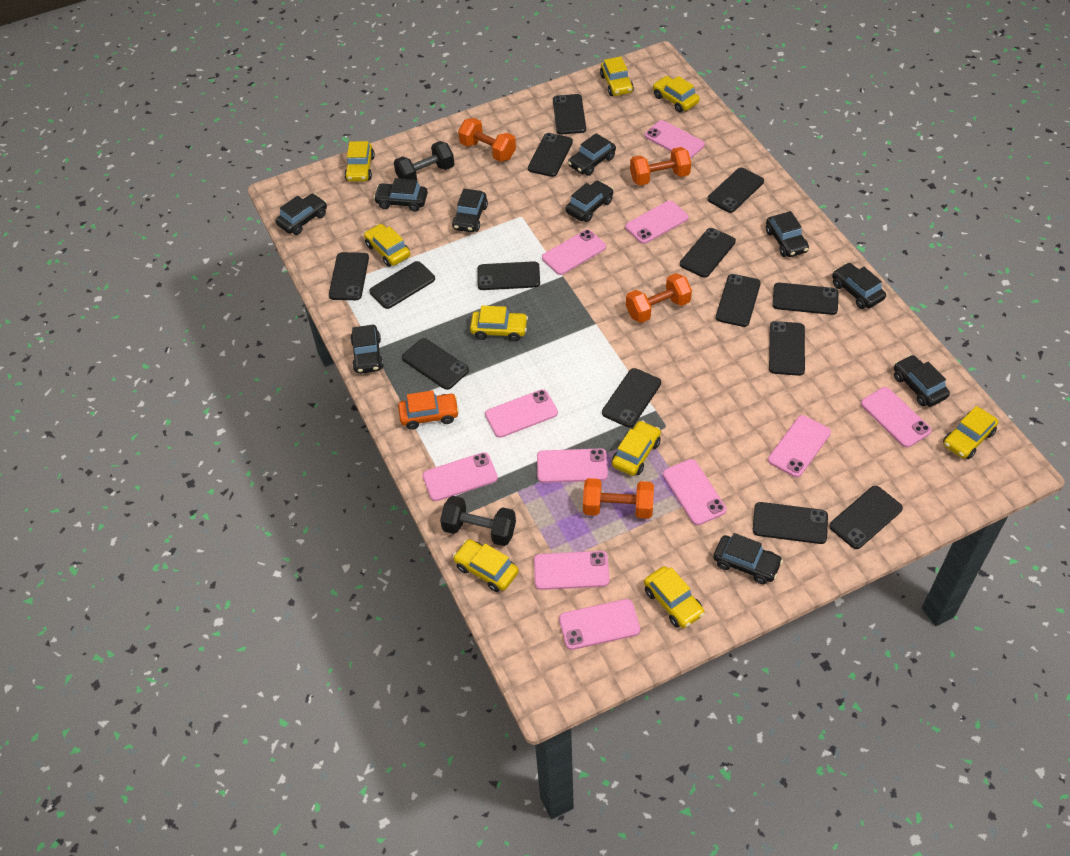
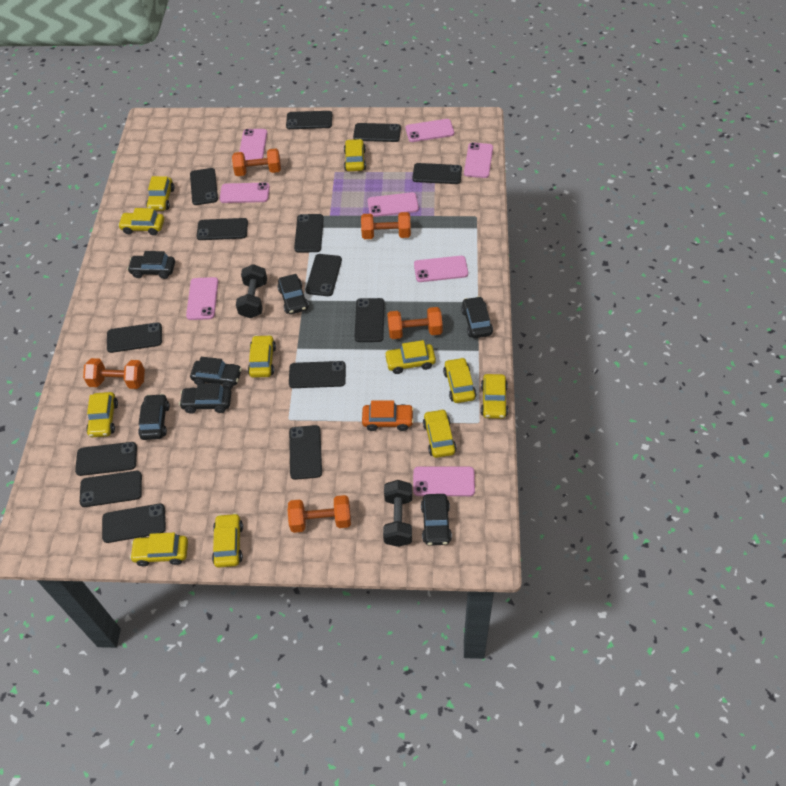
black car: 10 -> 7
orange dumbbell: 4 -> 5
pink phone: 11 -> 8
yellow car: 9 -> 11

